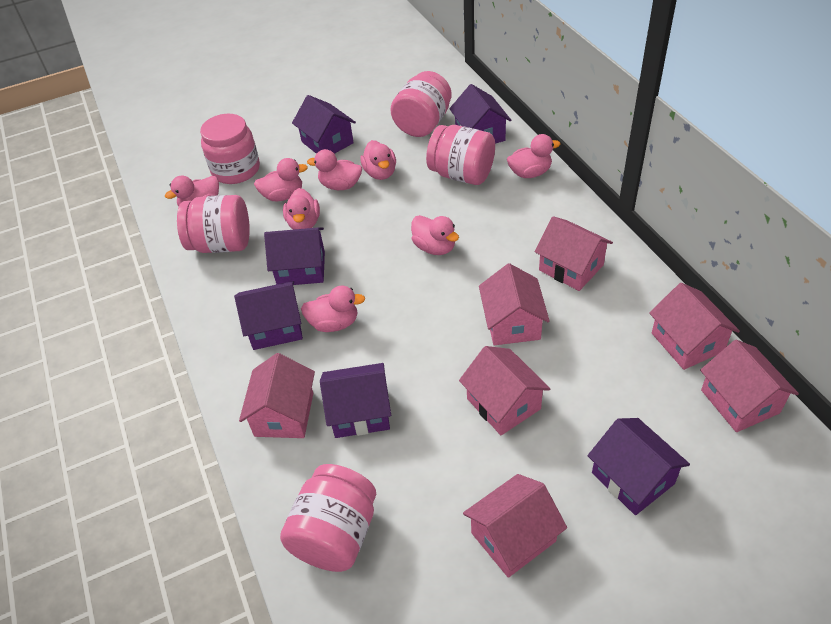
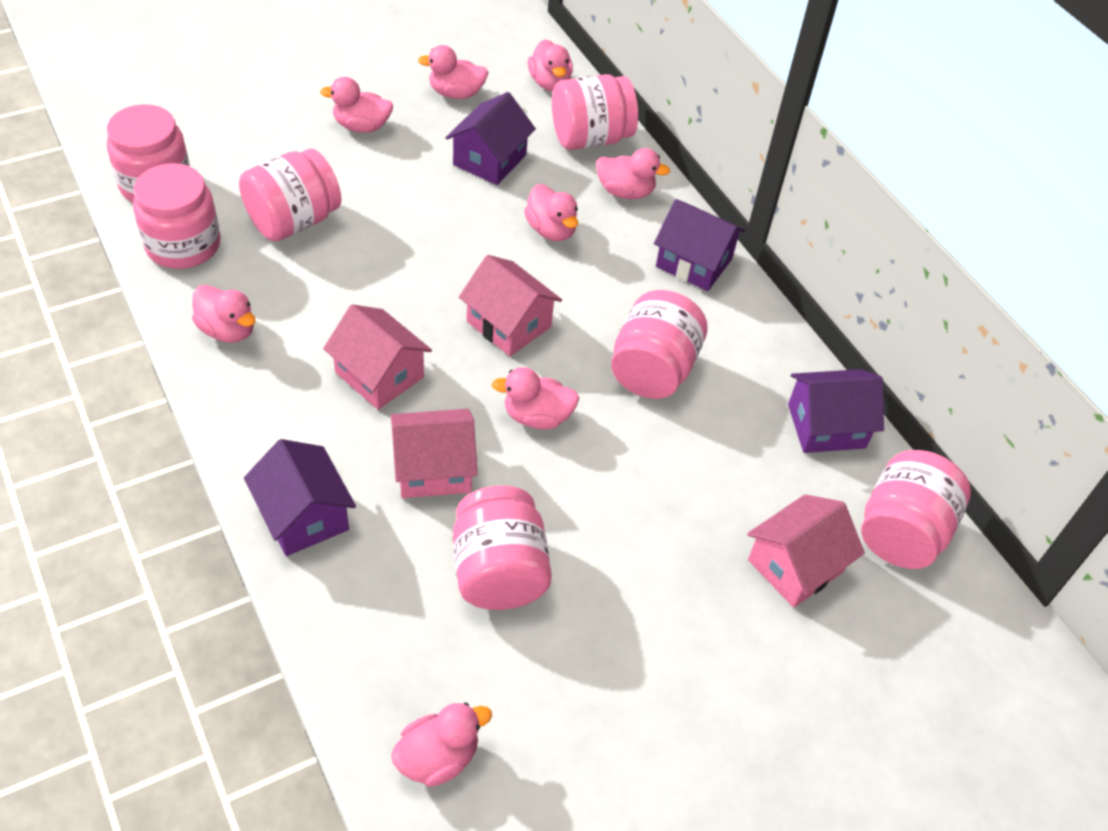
pink house: 7 -> 4
pink jar: 5 -> 7
purple house: 6 -> 4

